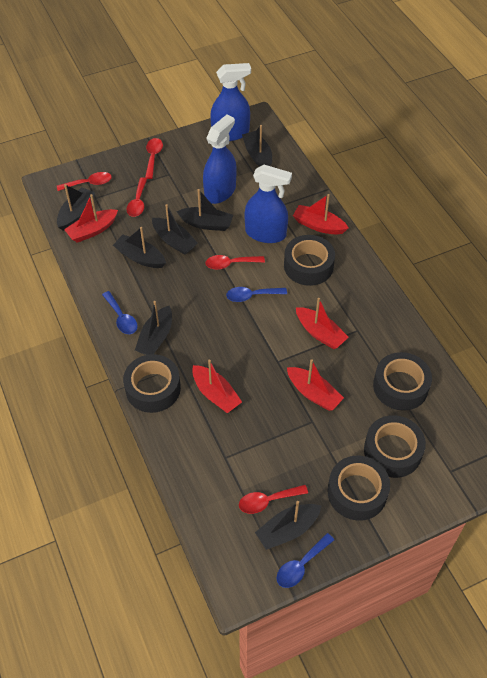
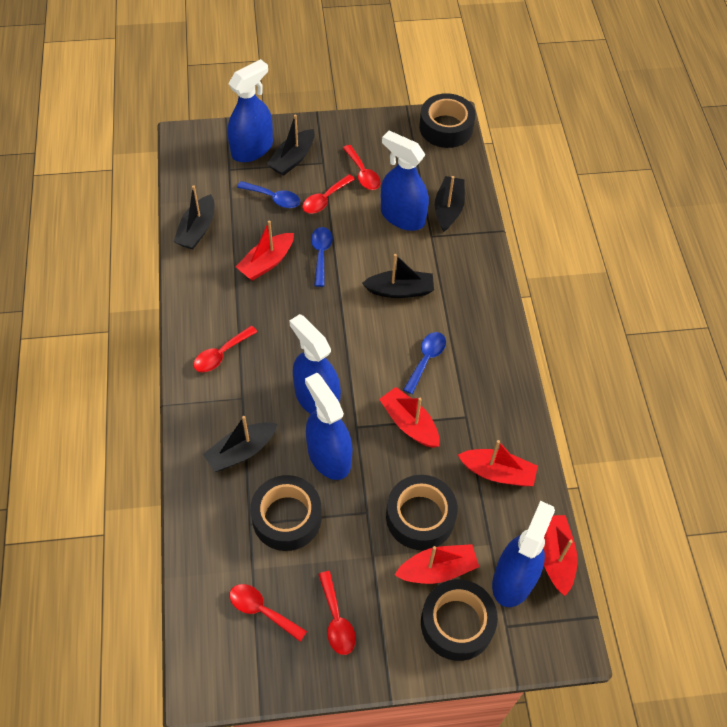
black boat: 7 -> 5
black tape: 5 -> 4
blue spray bottle: 3 -> 5

